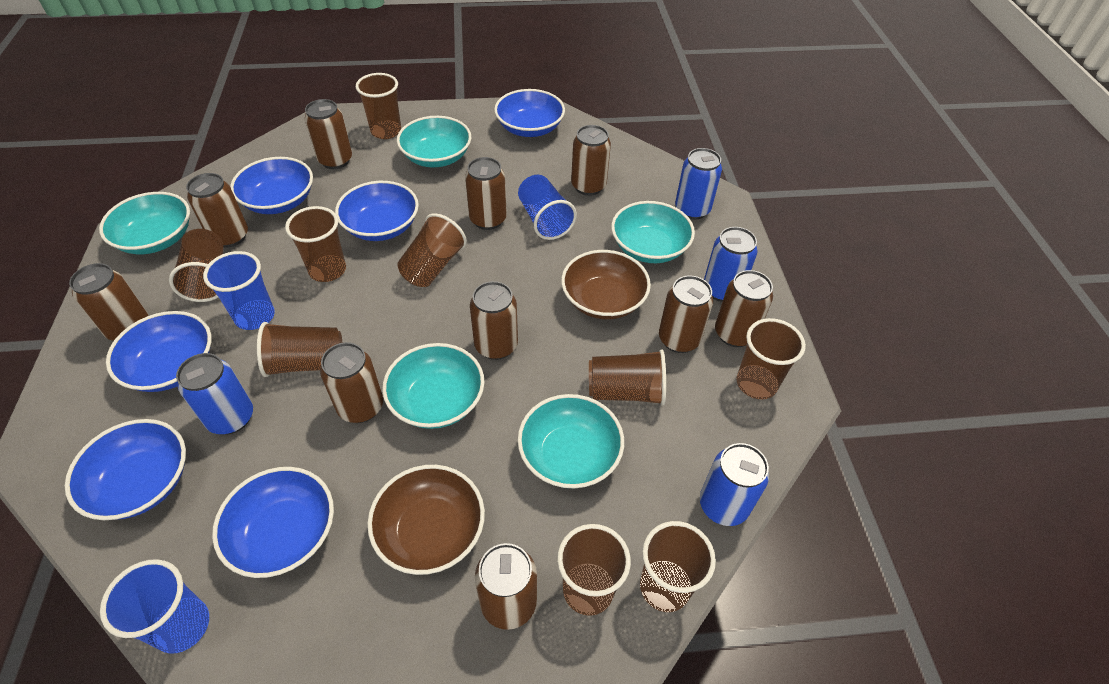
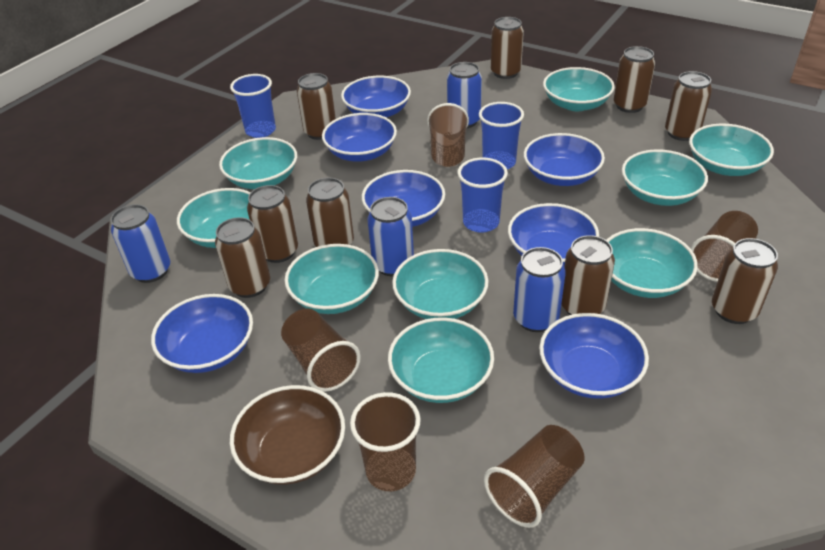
blue bowl: 6 -> 7
brown bowl: 2 -> 1
brown can: 10 -> 9
brown cup: 9 -> 5
turquoise bowl: 5 -> 9

